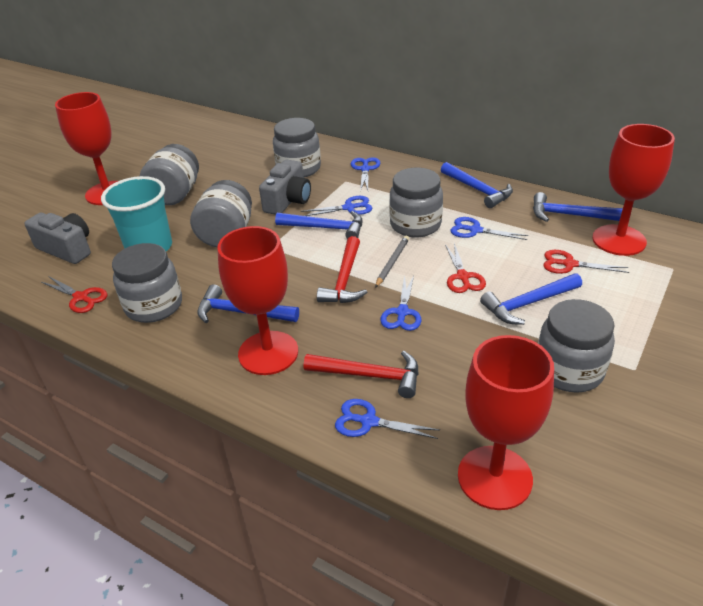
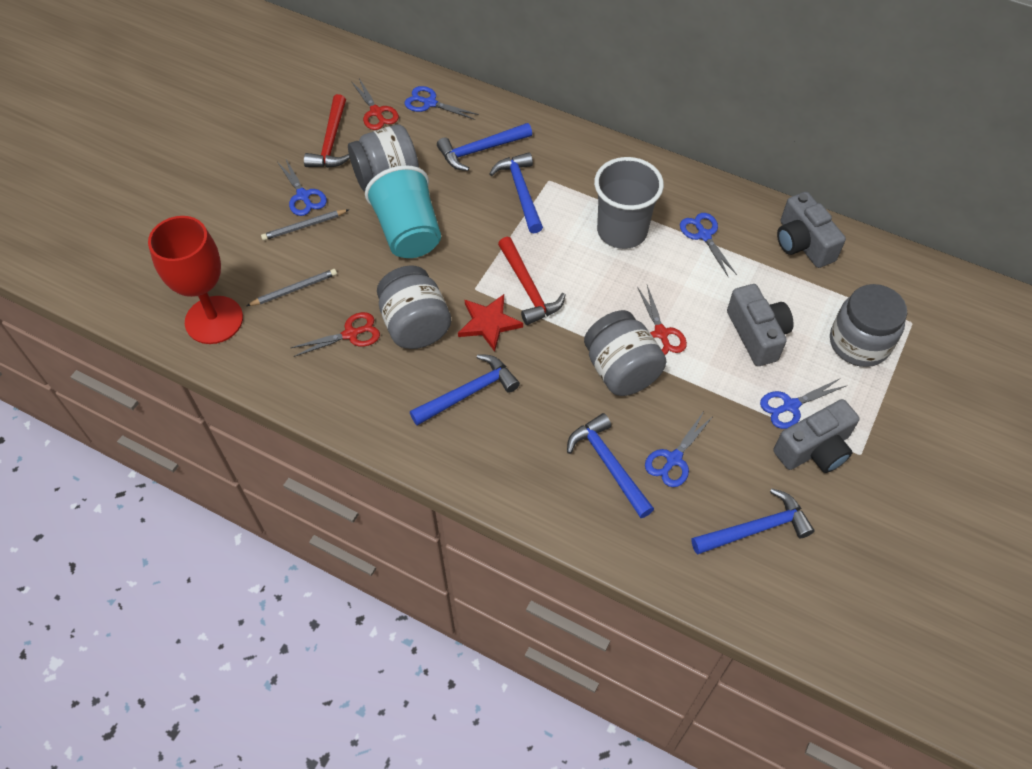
grey camera: 2 -> 3
grey cup: 0 -> 1
grey jar: 6 -> 4
grey pencil: 1 -> 2
red goblet: 4 -> 1
red star: 0 -> 1

